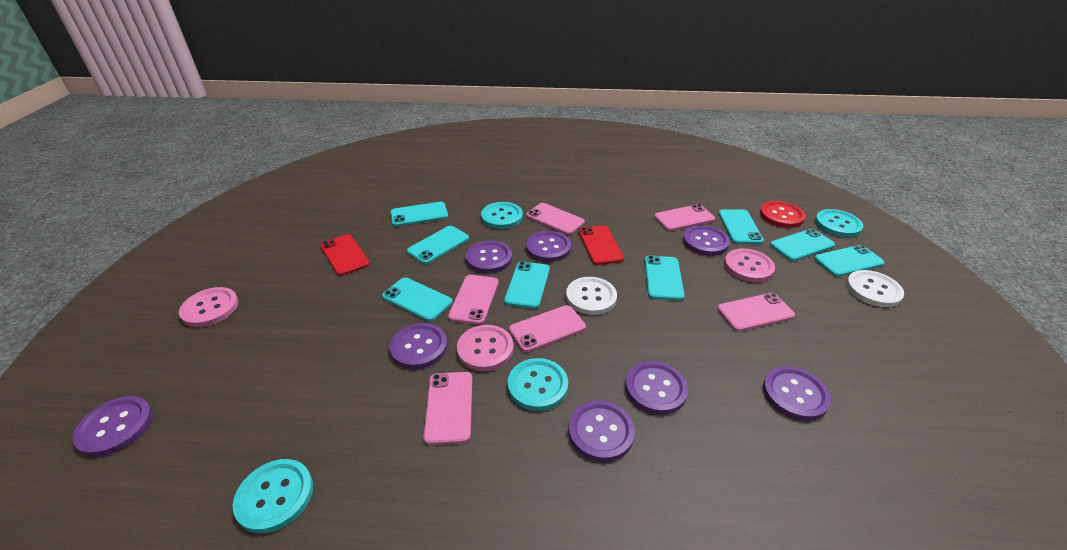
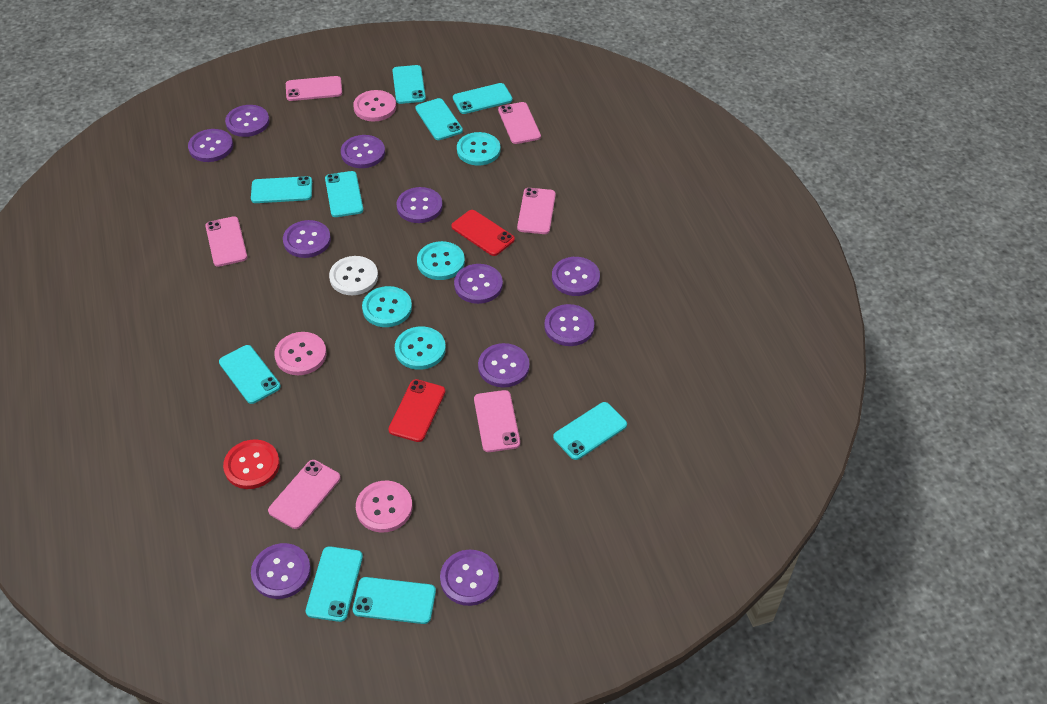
purple button: 8 -> 11
turquoise phone: 8 -> 9
white button: 2 -> 1

